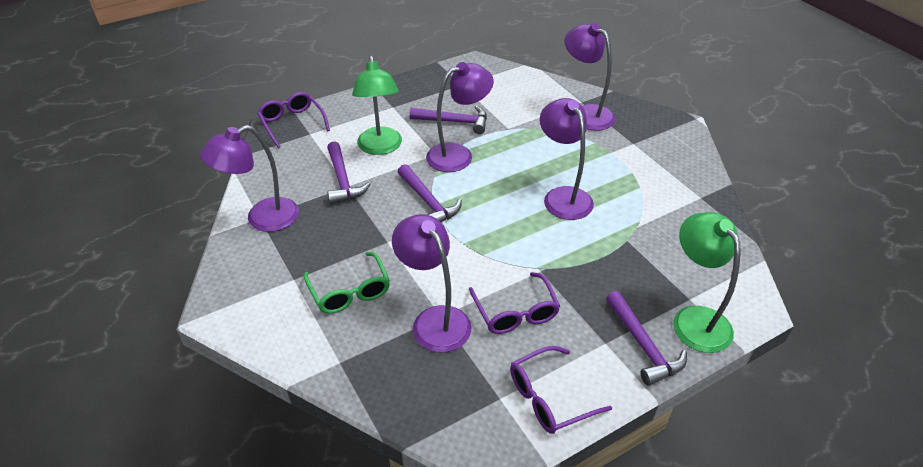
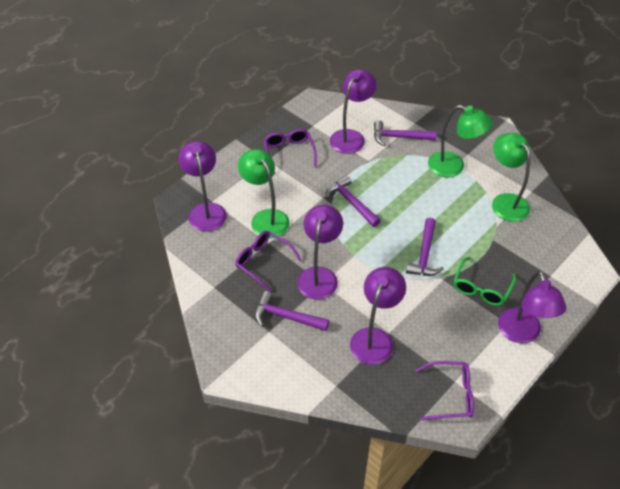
green lamp: 2 -> 3

